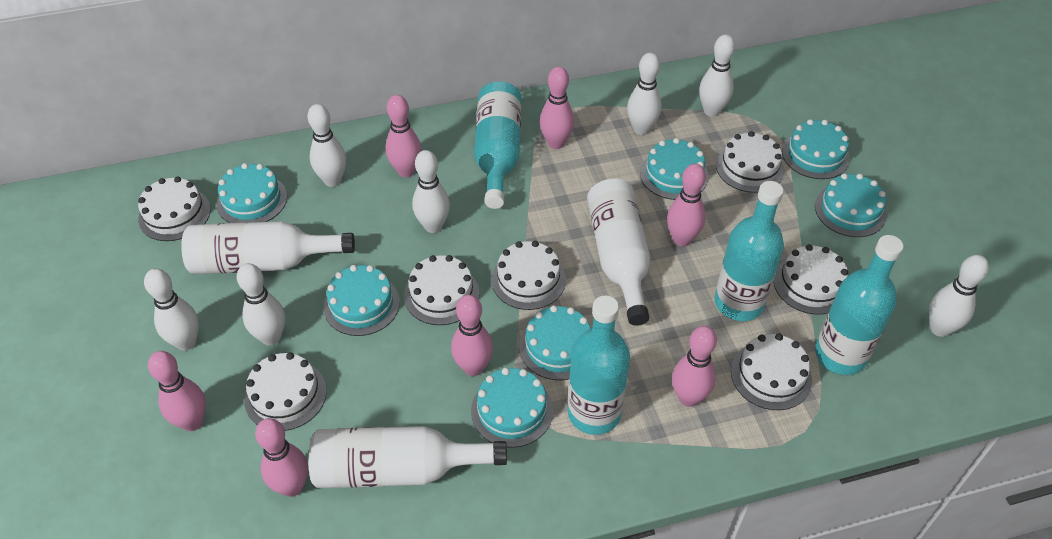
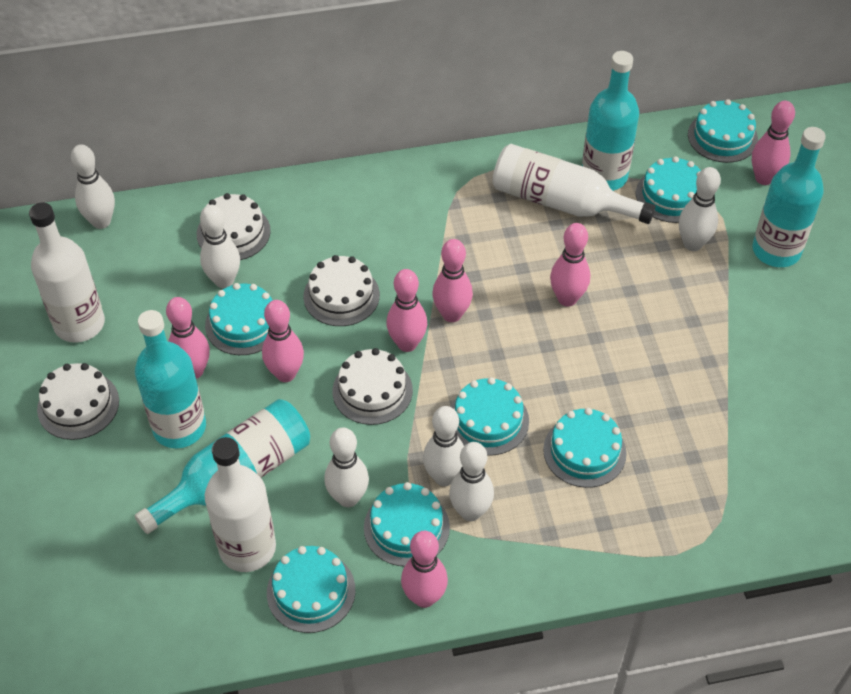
white bowling pin: 7 -> 6
white cake: 7 -> 4

